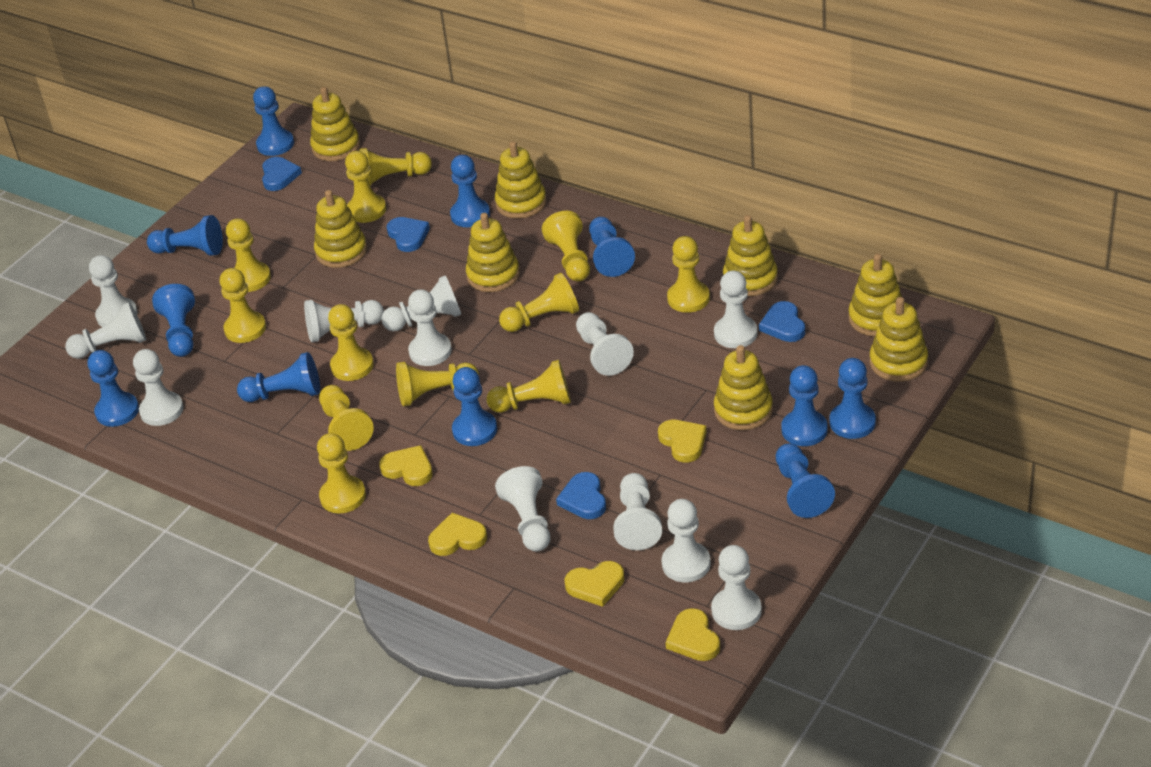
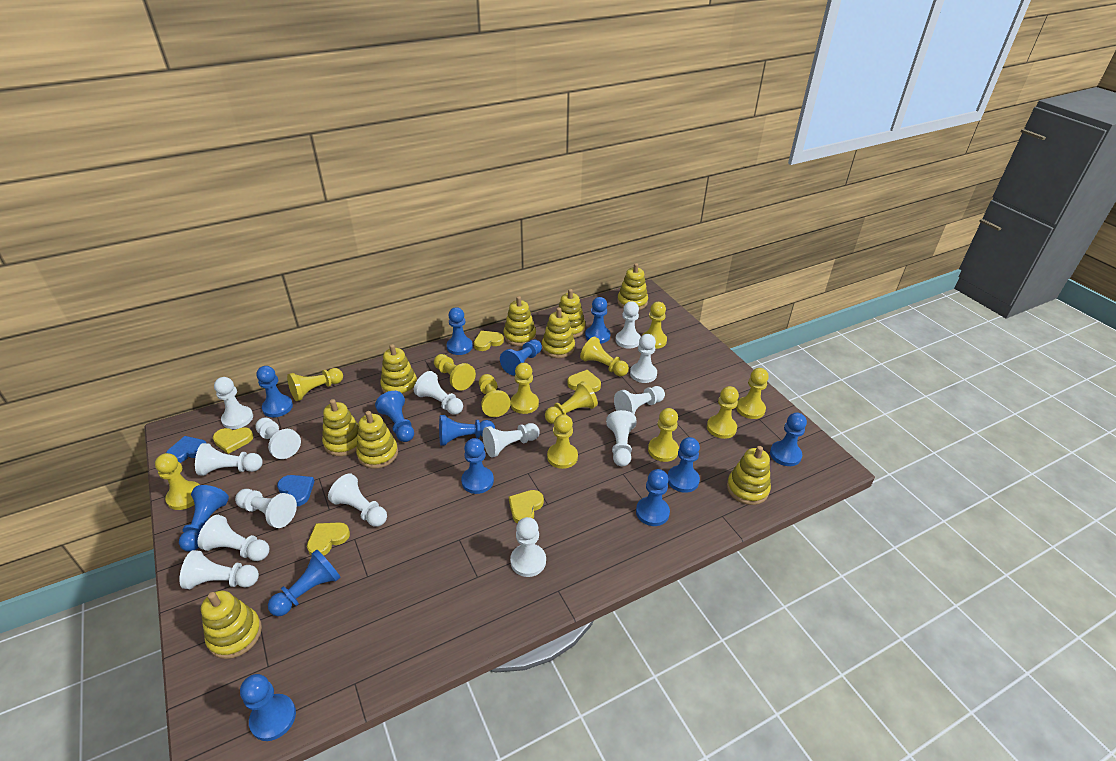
blue heart: 4 -> 2
blue pawn: 11 -> 13
white pawn: 12 -> 14
yellow stacking toy: 8 -> 9

